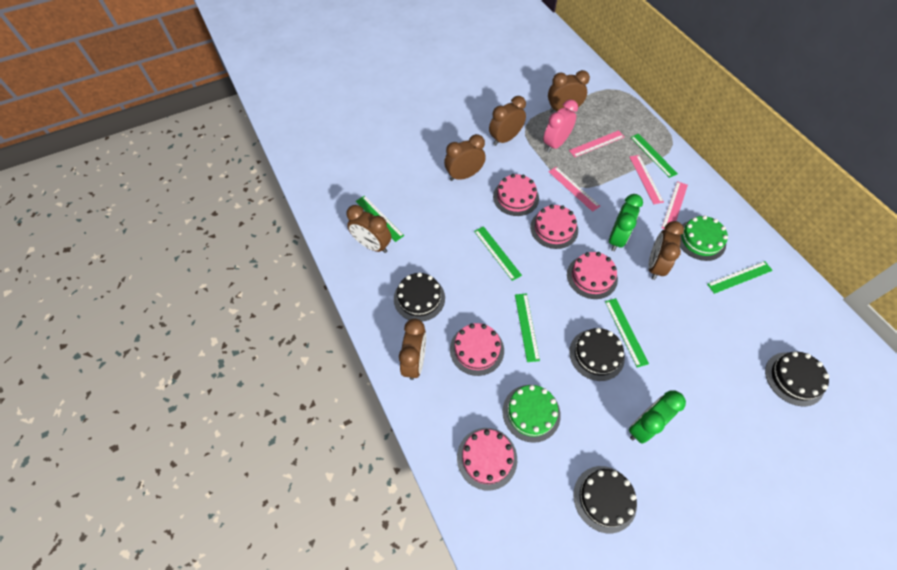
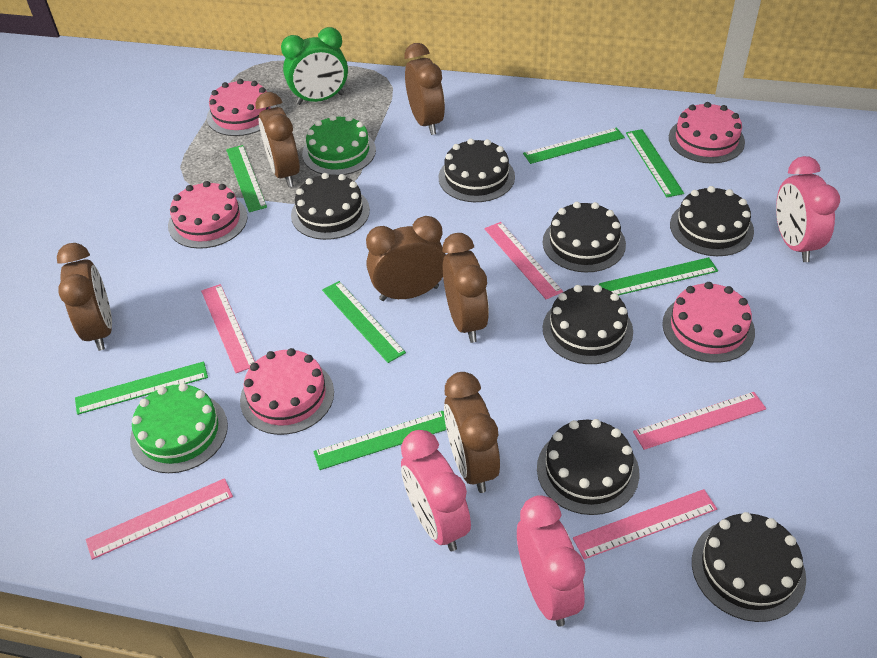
black cake: 4 -> 7
green clock: 2 -> 1
green ruler: 6 -> 7
pink clock: 1 -> 3
pink ruler: 4 -> 5

